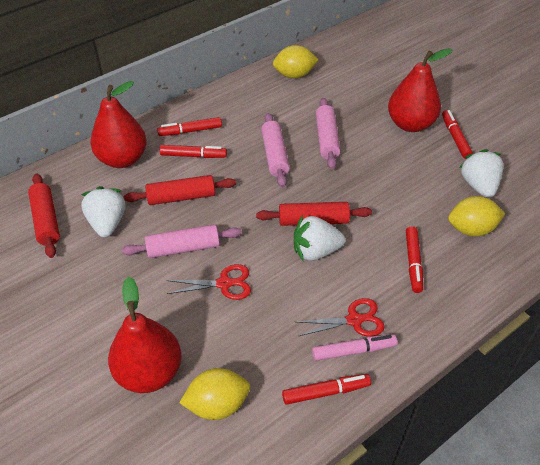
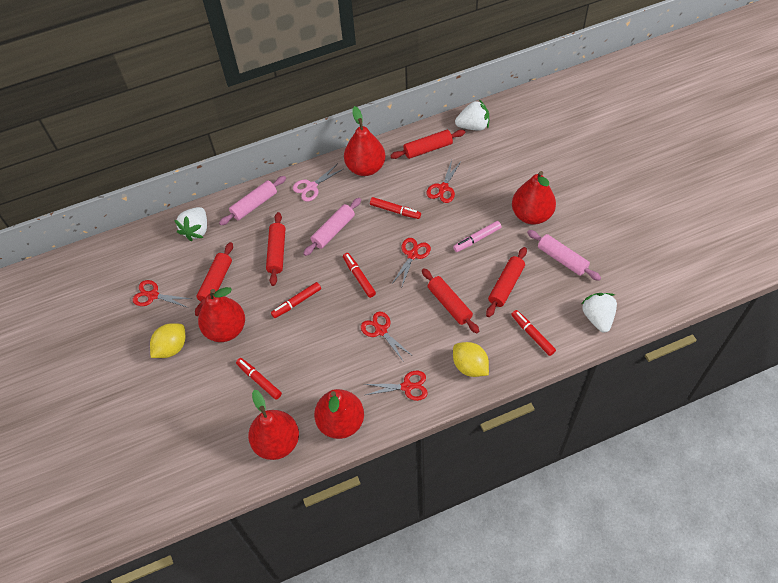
pink scissors: 0 -> 1
red pear: 3 -> 5
red rolling pin: 3 -> 5
red scissors: 2 -> 5
yellow lemon: 3 -> 2

